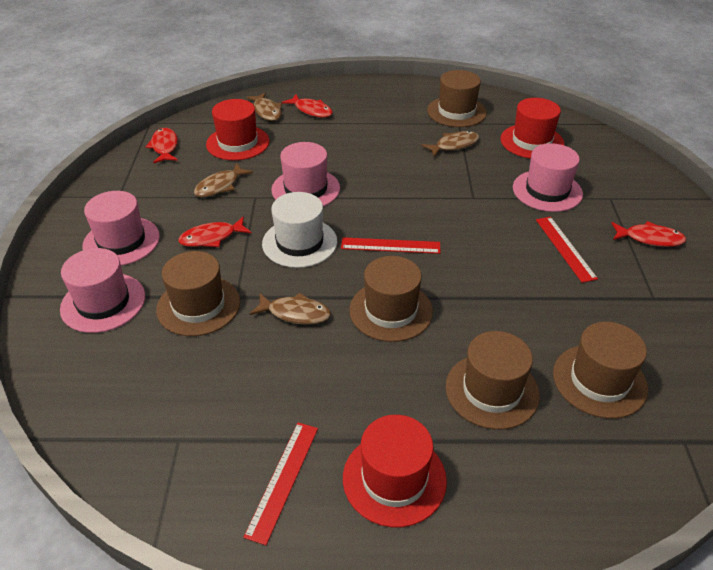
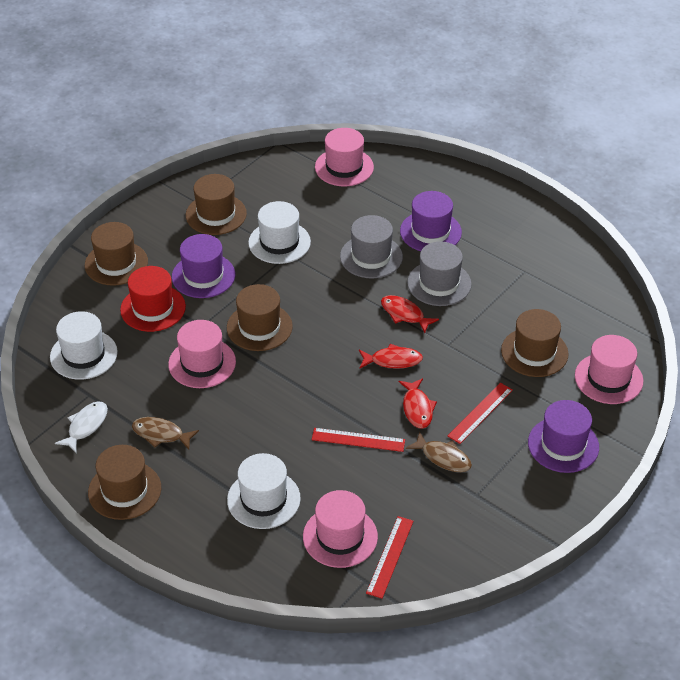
brown fish: 4 -> 2
grey hat: 0 -> 2
purple hat: 0 -> 3
red fish: 4 -> 3
red hat: 3 -> 1
white fish: 0 -> 1
white hat: 1 -> 3

